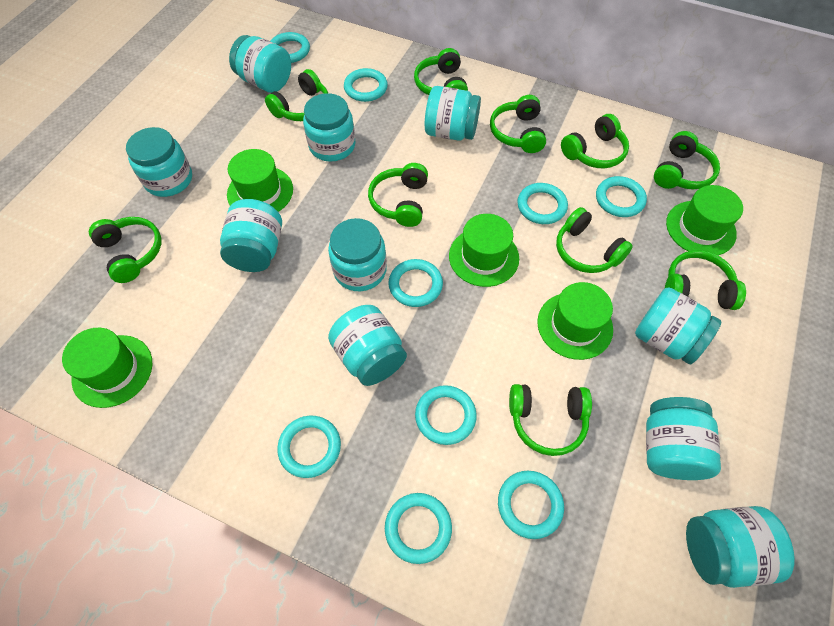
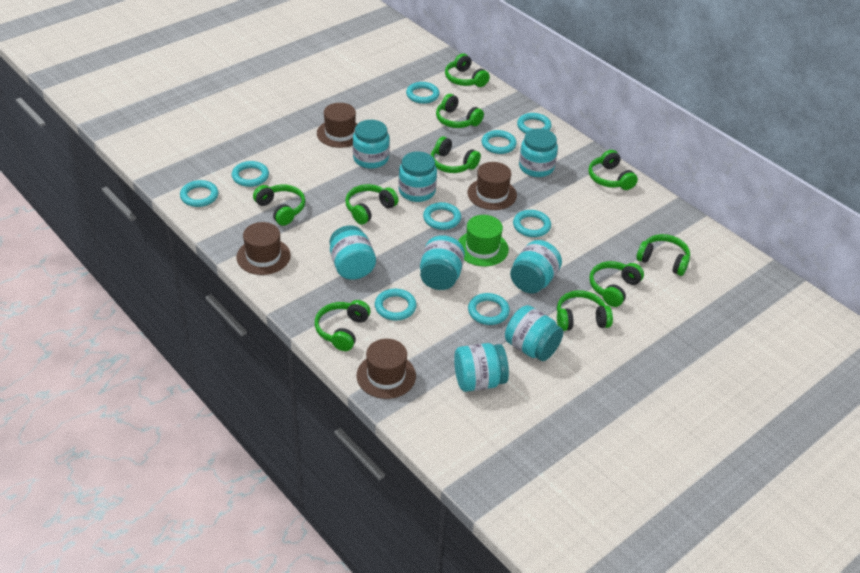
brown hat: 0 -> 4
green hat: 5 -> 1
turquoise jar: 10 -> 8

